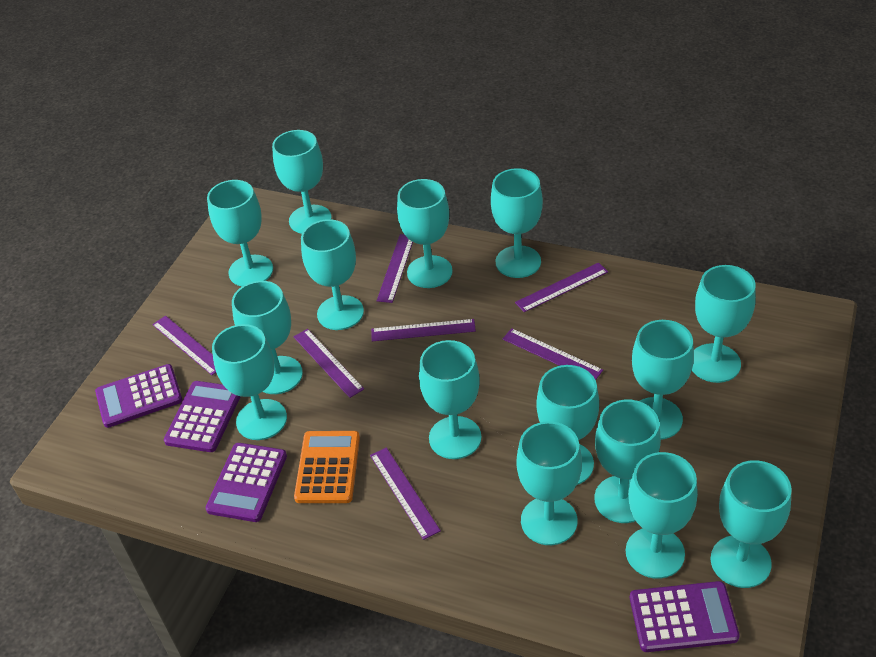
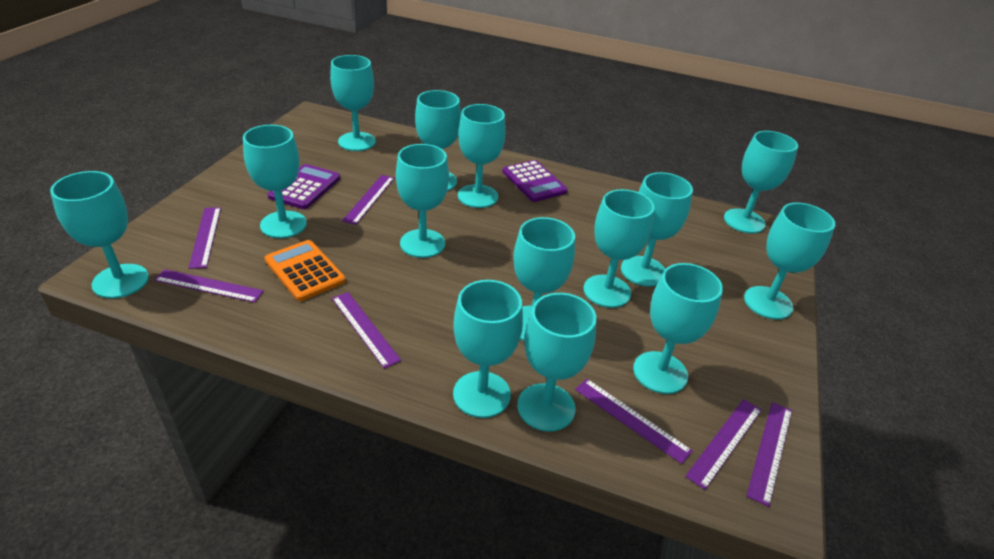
purple calculator: 4 -> 2
turquoise goblet: 15 -> 14

